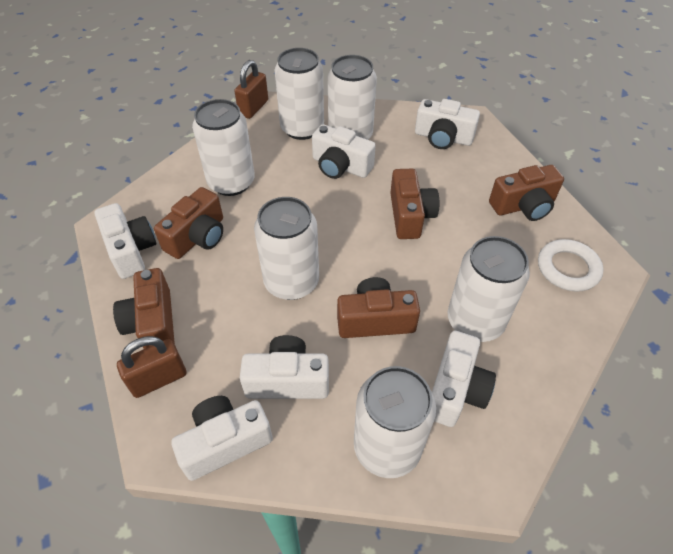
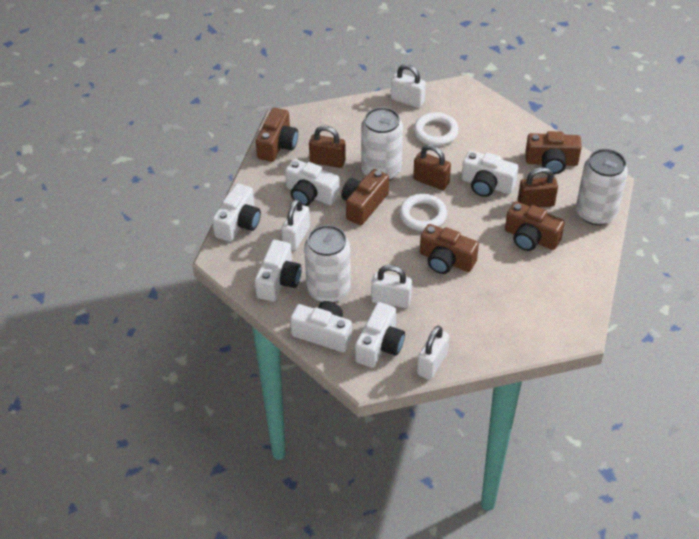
brown padlock: 2 -> 3
white can: 6 -> 3
white padlock: 0 -> 4
white ring: 1 -> 2

